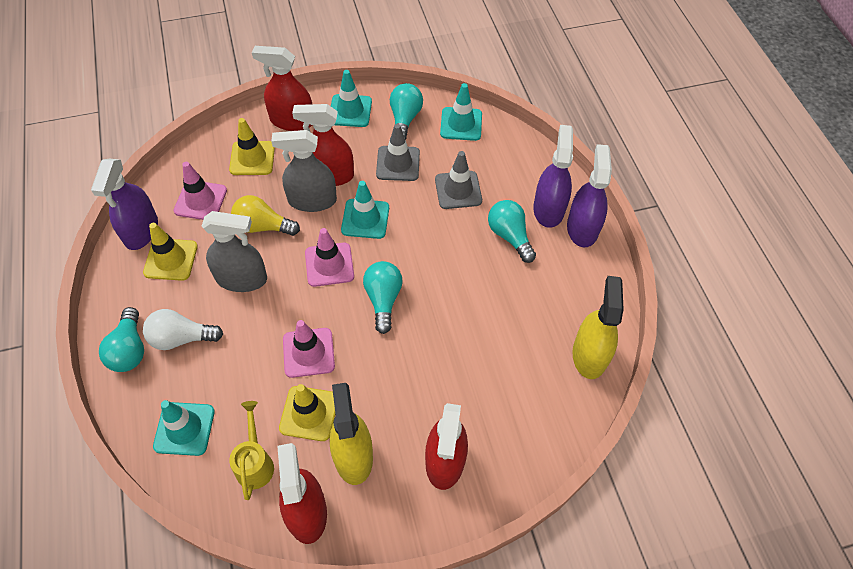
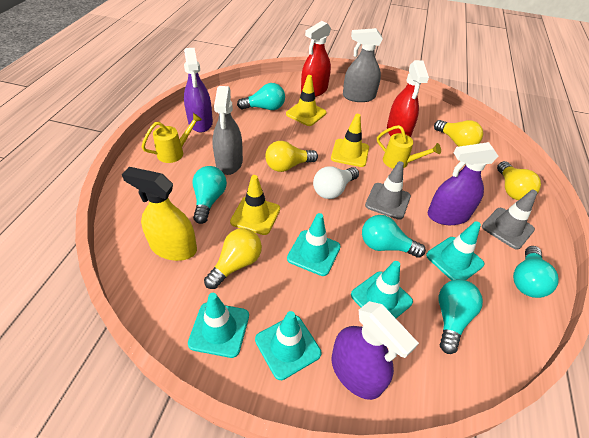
pink traffic cone: 3 -> 0
red spray bottle: 4 -> 2
turquoise light bulb: 4 -> 5
turquoise traffic cone: 4 -> 5
yellow light bulb: 1 -> 4
yellow spray bottle: 2 -> 1
yellow watering can: 1 -> 2

